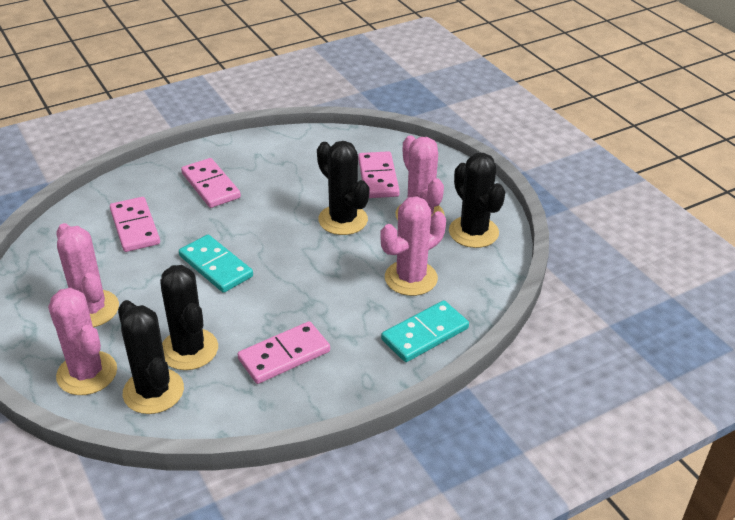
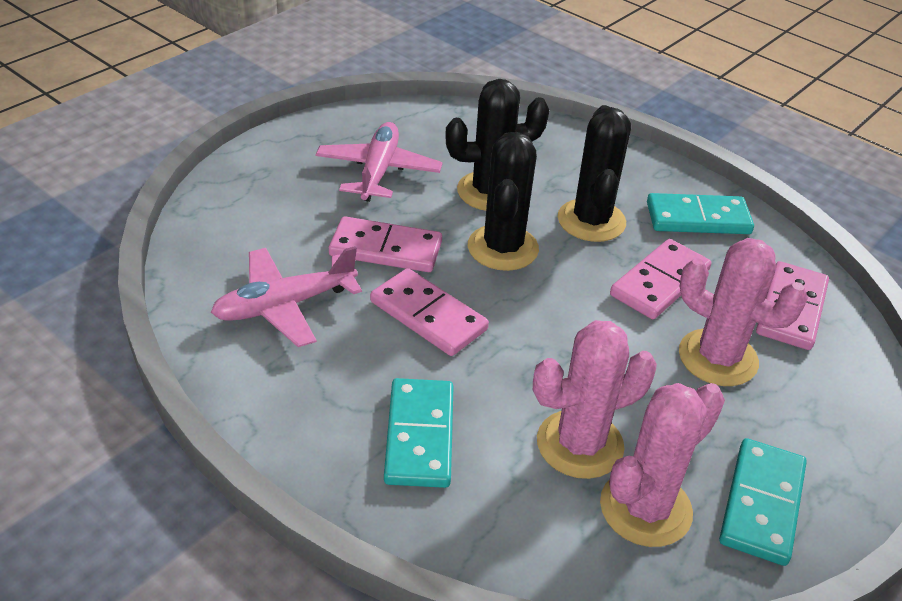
black cactus: 4 -> 3
pink cactus: 4 -> 3
pink plane: 0 -> 2
turquoise domino: 2 -> 3

